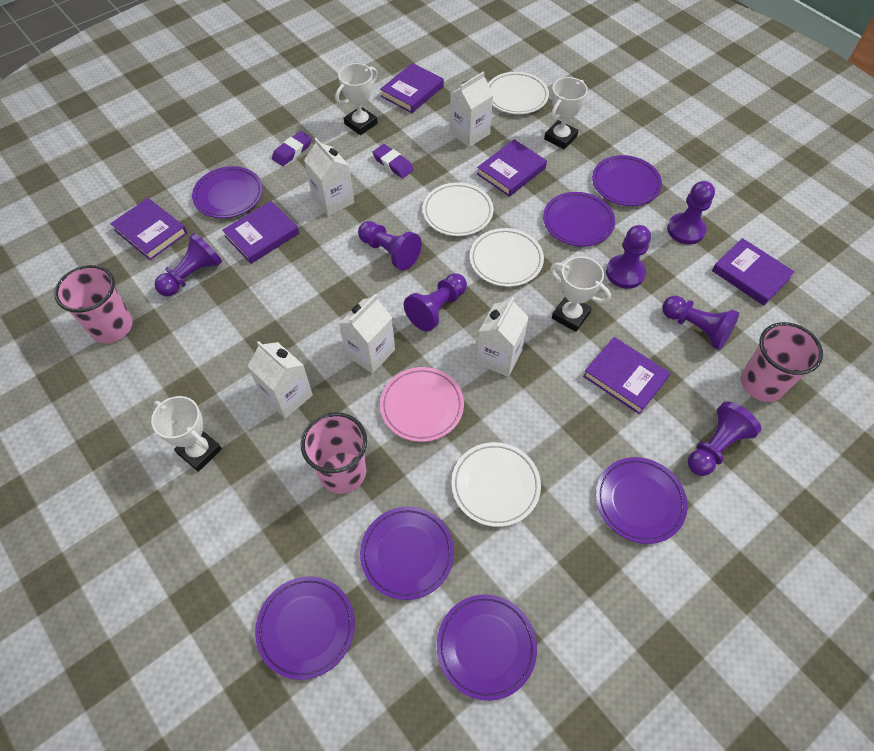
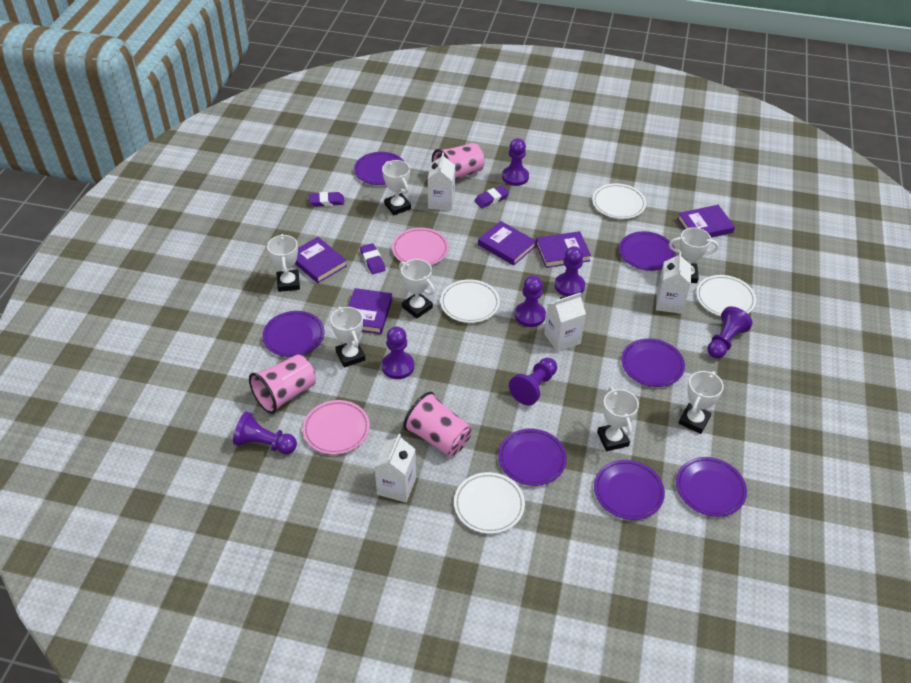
pink plate: 1 -> 2
purple book: 6 -> 5
purple eraser: 2 -> 3
white carton: 5 -> 4
white trophy: 4 -> 7

